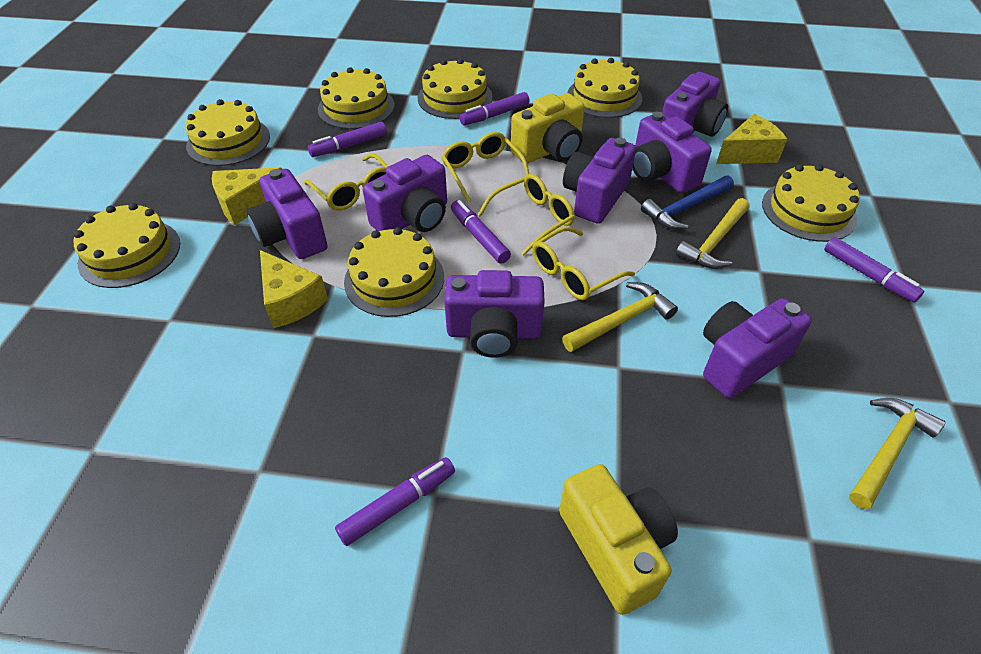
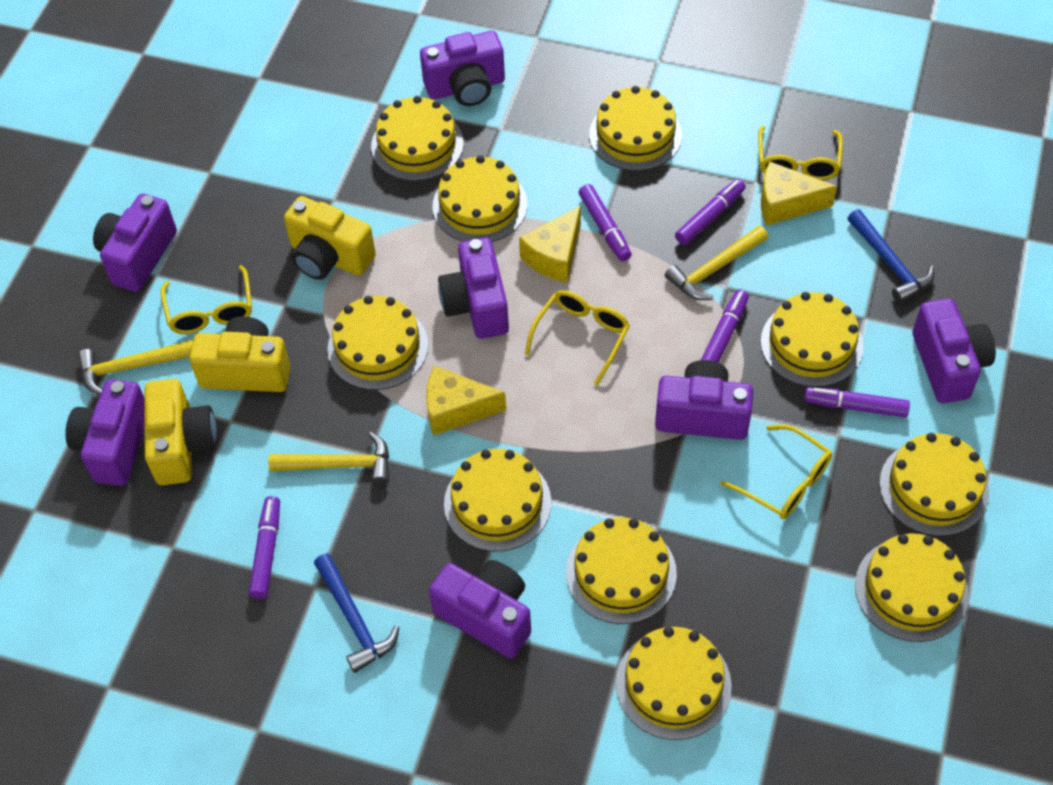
blue hammer: 1 -> 2
yellow cake: 7 -> 10
yellow camera: 2 -> 3

